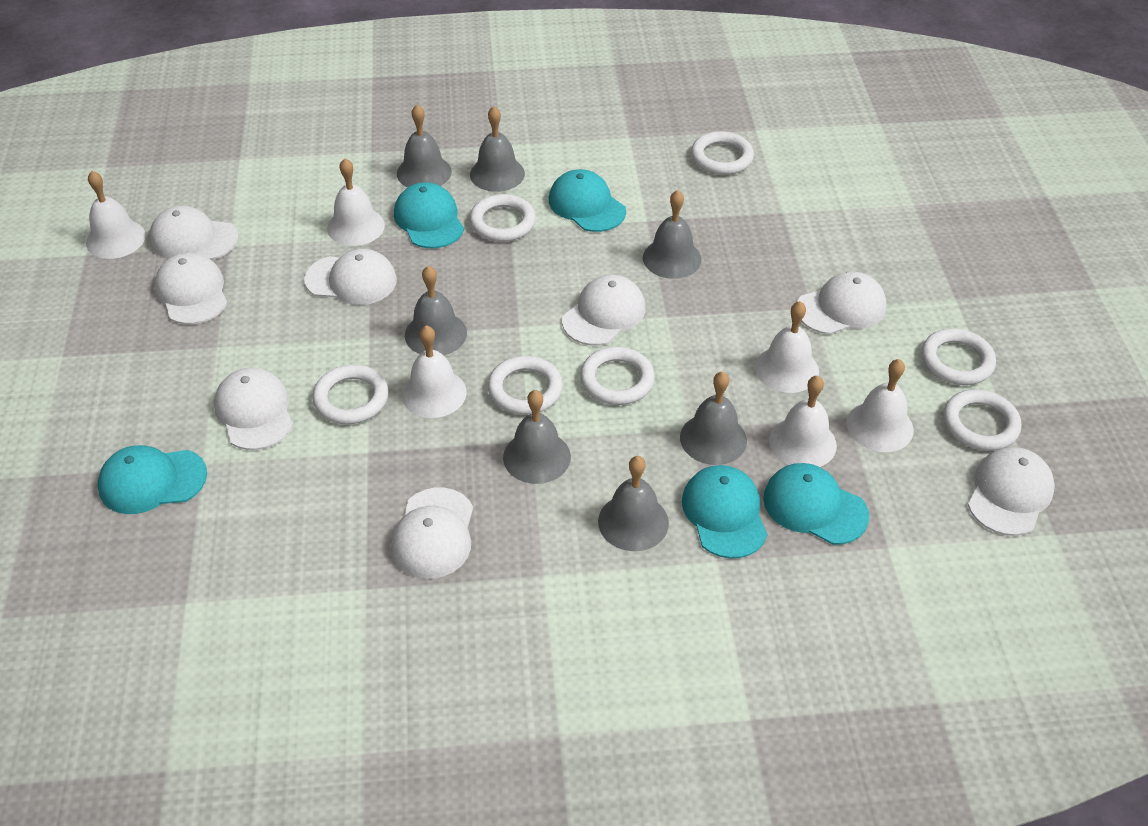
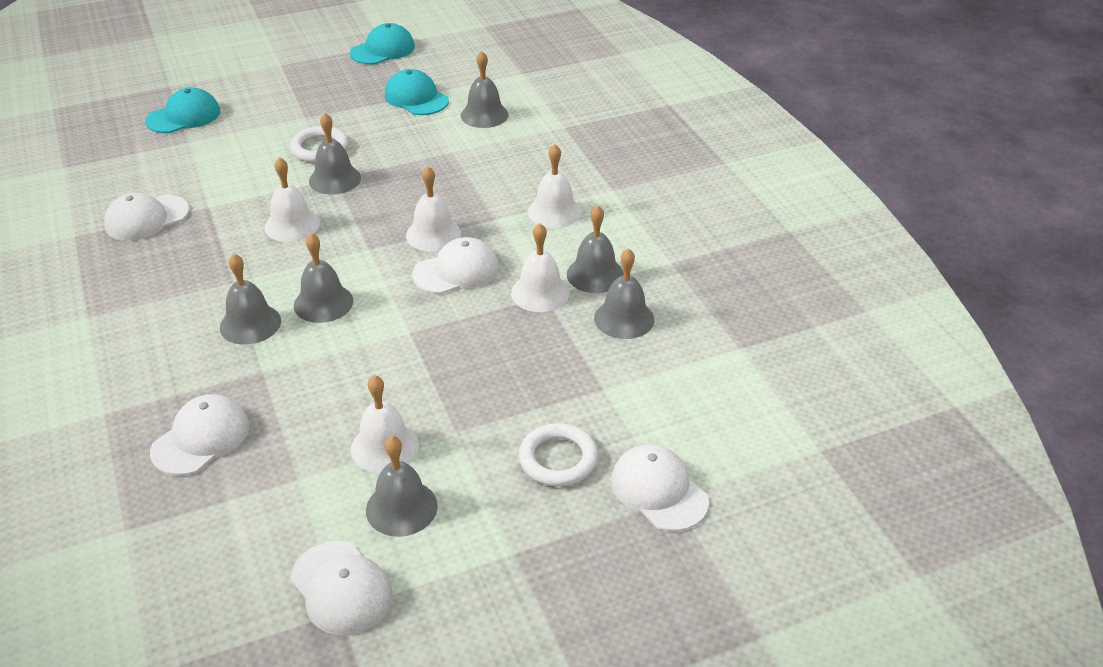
turquoise cap: 5 -> 3
white bell: 6 -> 5
white cap: 8 -> 5
white ring: 7 -> 2

